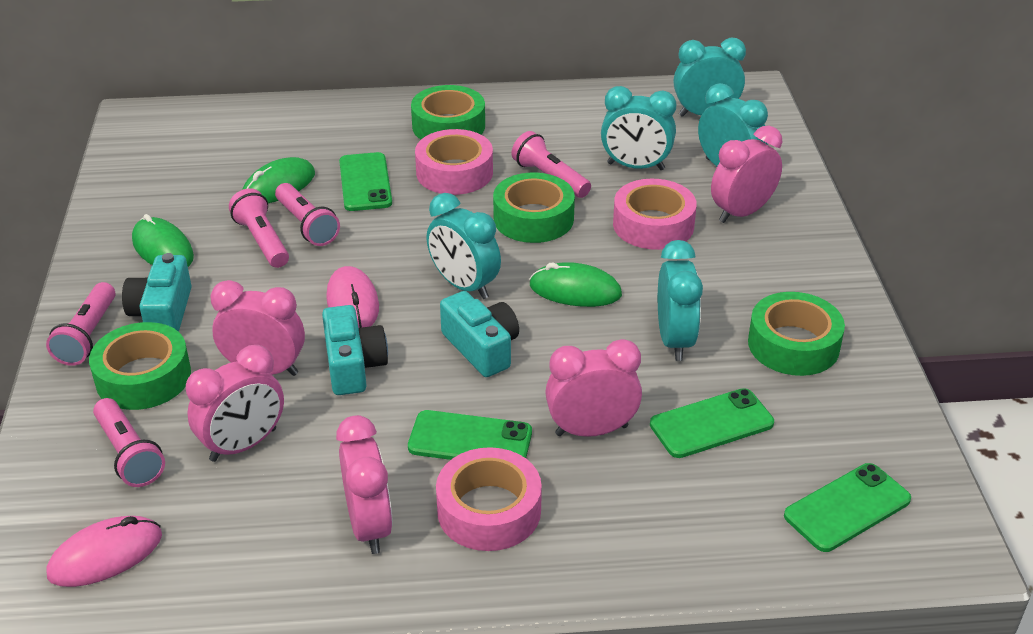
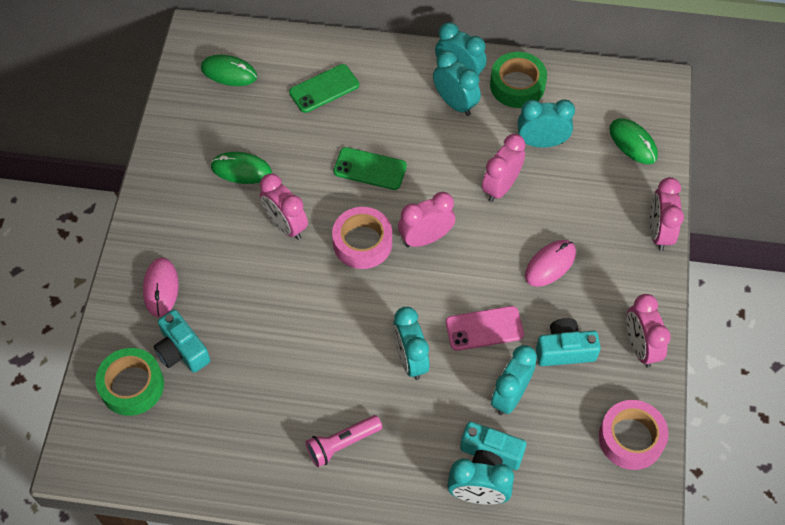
green phone: 4 -> 2
green tape: 4 -> 2
pink flashlight: 5 -> 1
pink phone: 0 -> 1
pink tape: 3 -> 2
turquoise clock: 5 -> 6

